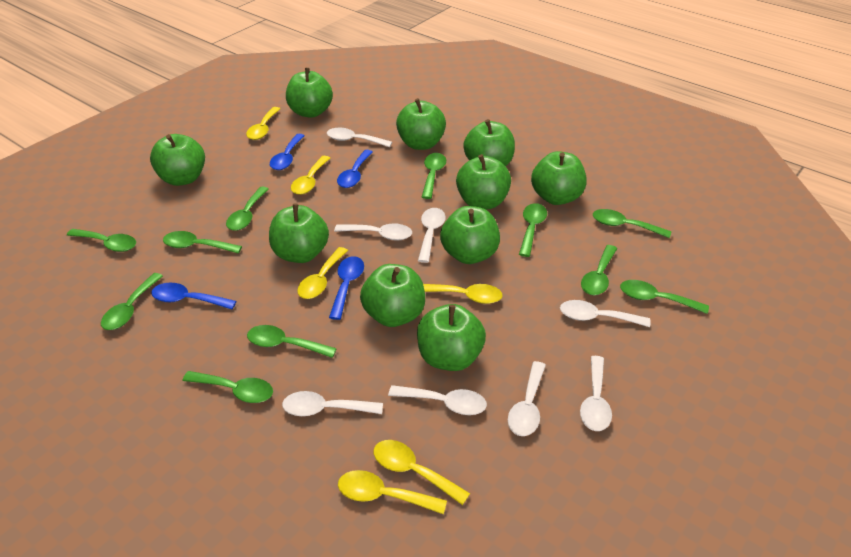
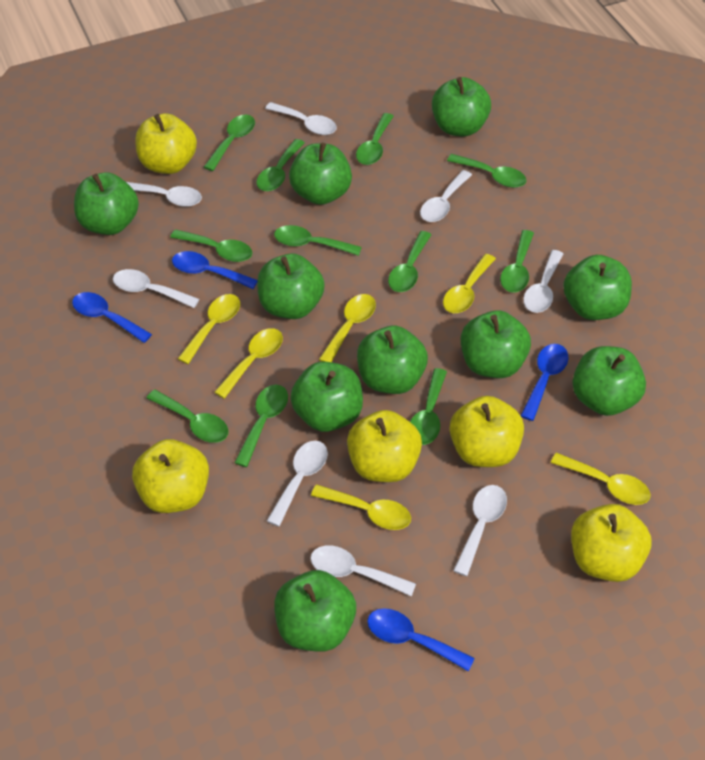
yellow apple: 0 -> 5

